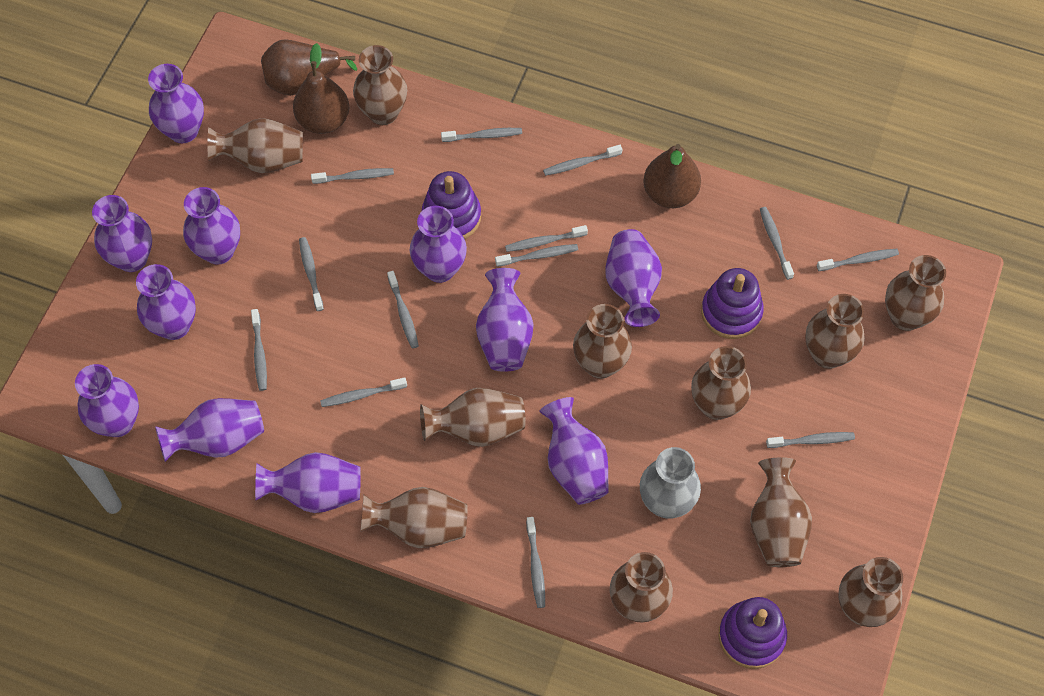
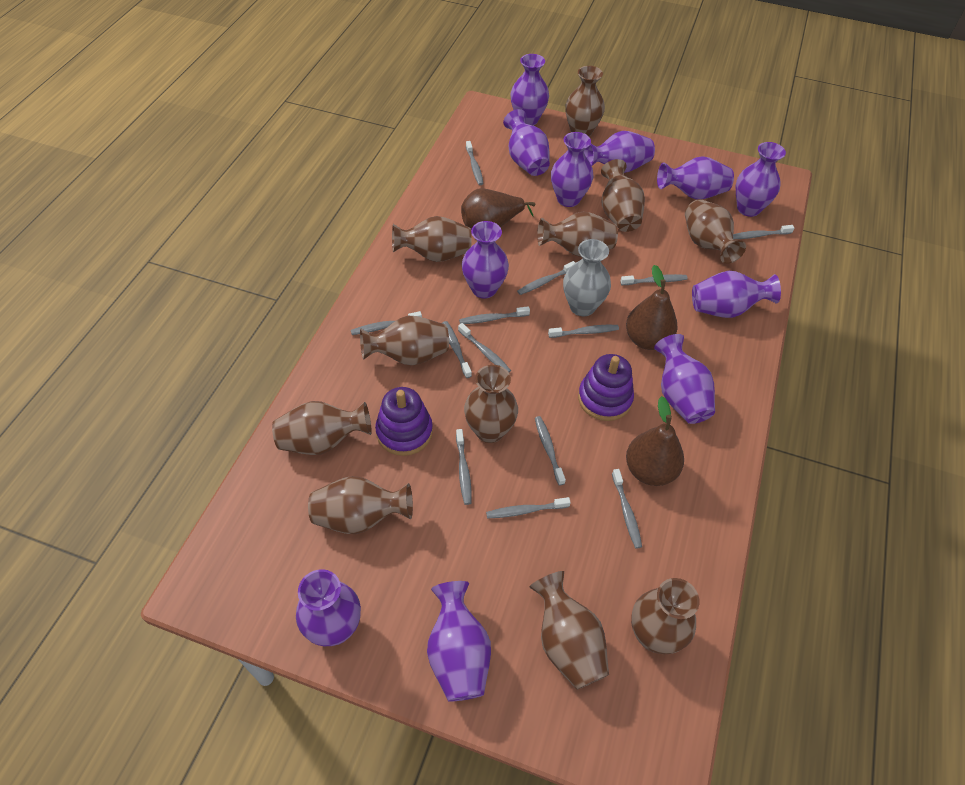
purple stacking toy: 3 -> 2

